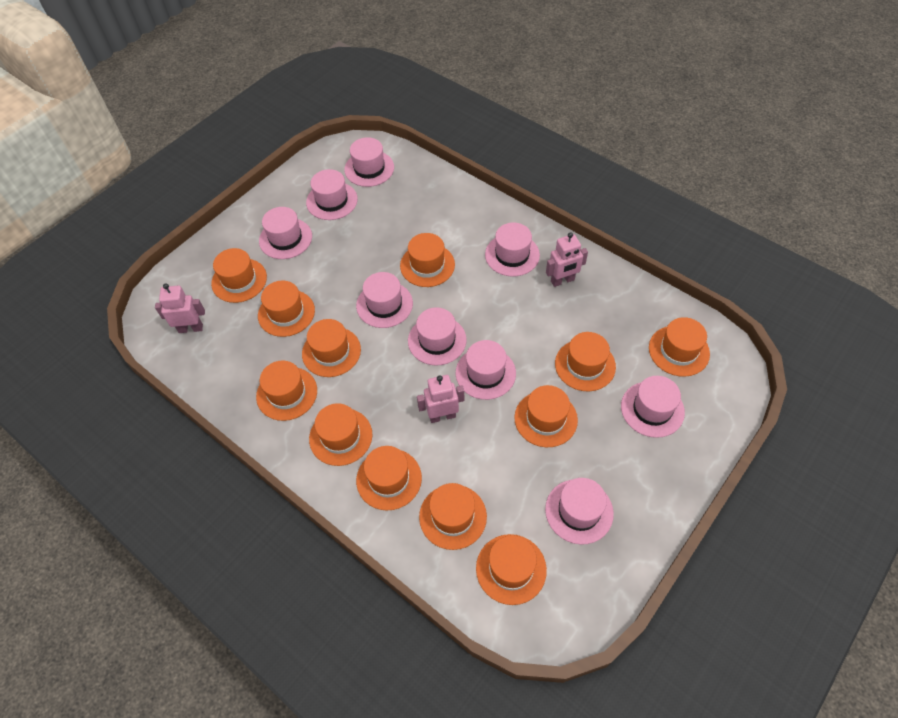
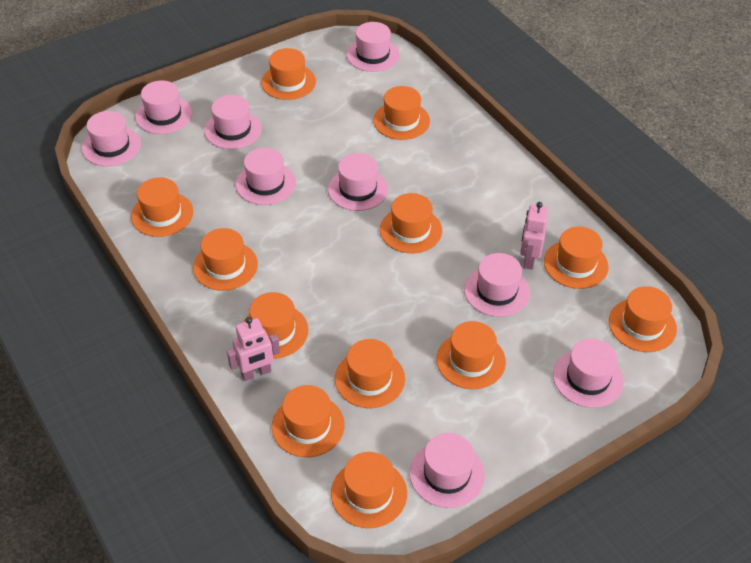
pink robot: 3 -> 2

